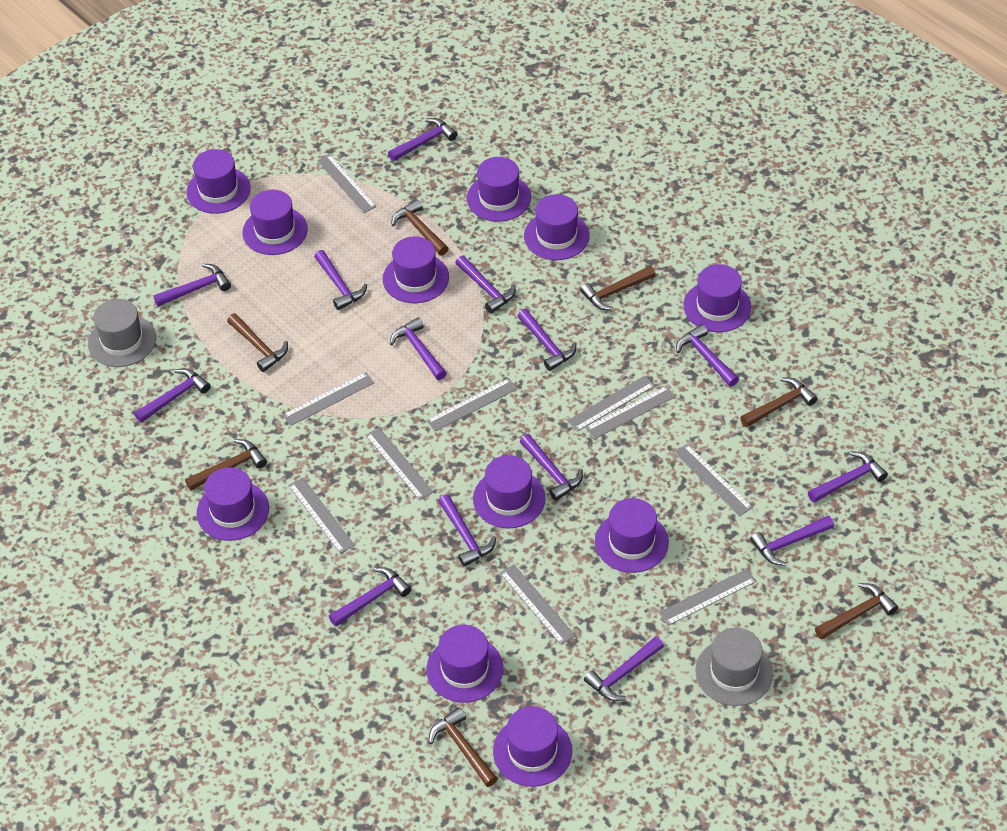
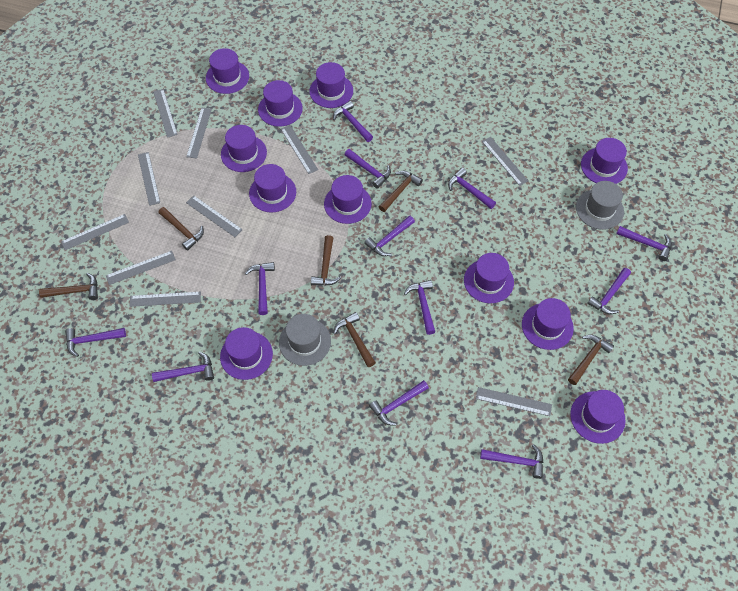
brown hammer: 7 -> 6
purple hammer: 14 -> 12

